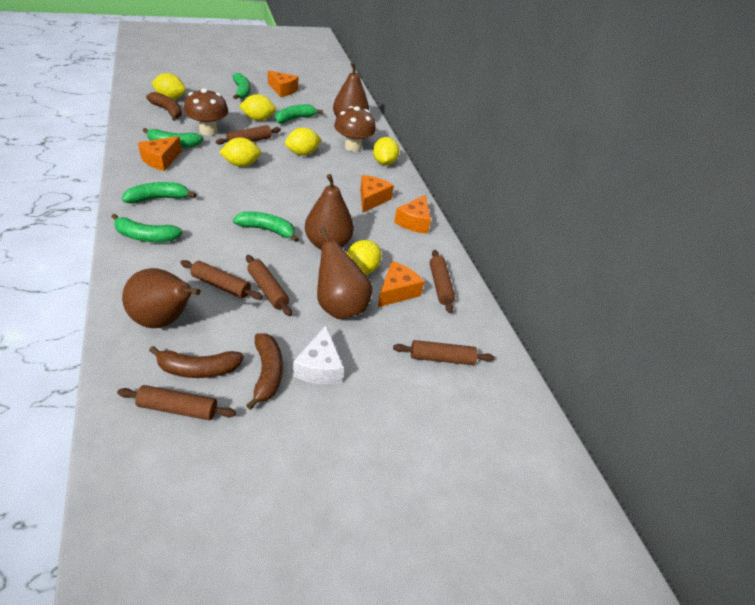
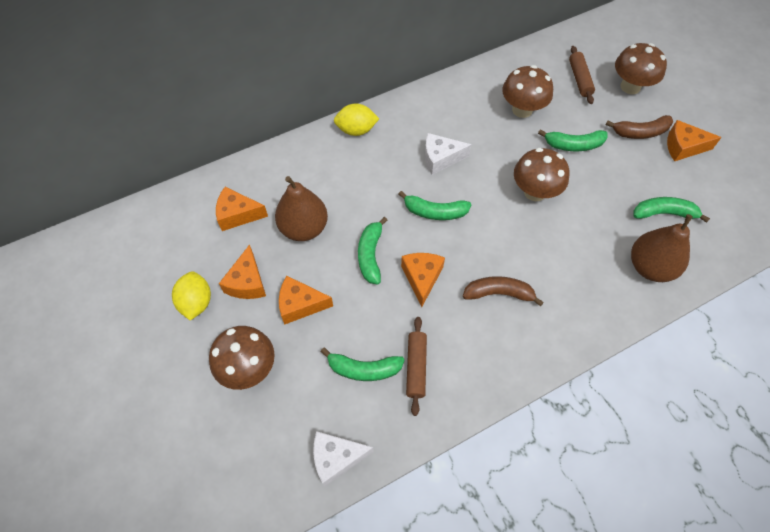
brown banana: 3 -> 2
brown mushroom: 2 -> 4
brown pear: 4 -> 2
brown rolling pin: 6 -> 2
green banana: 6 -> 5
white cheese: 1 -> 2
yellow lemon: 6 -> 2

